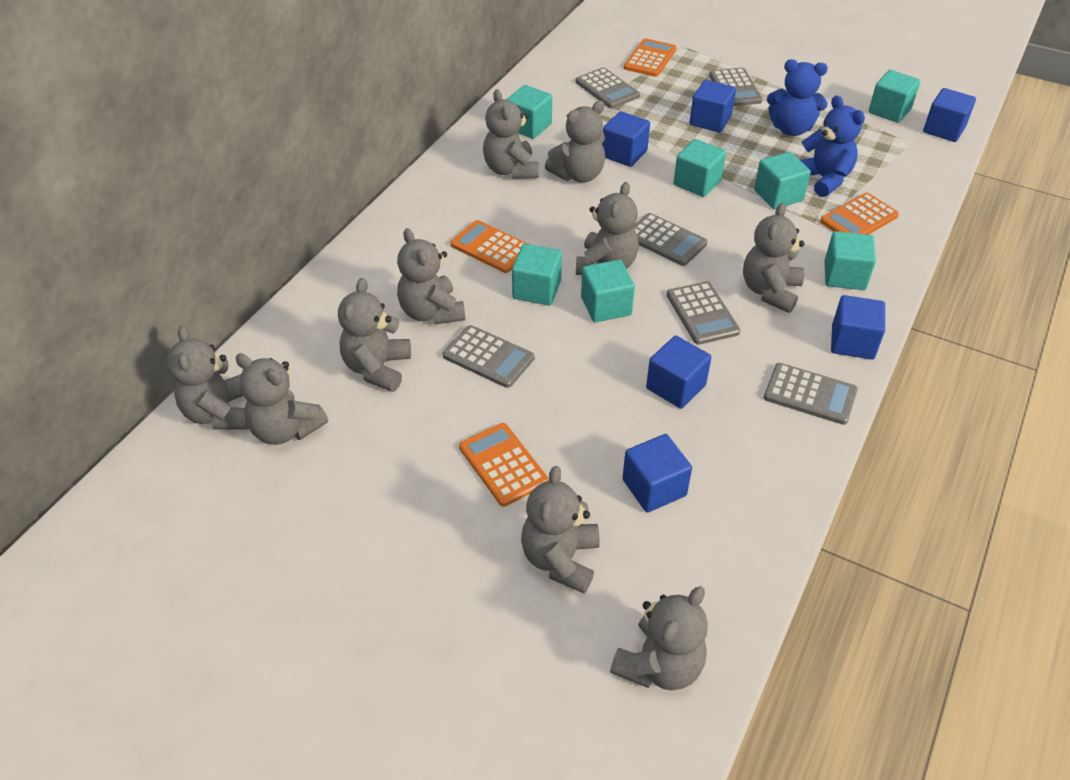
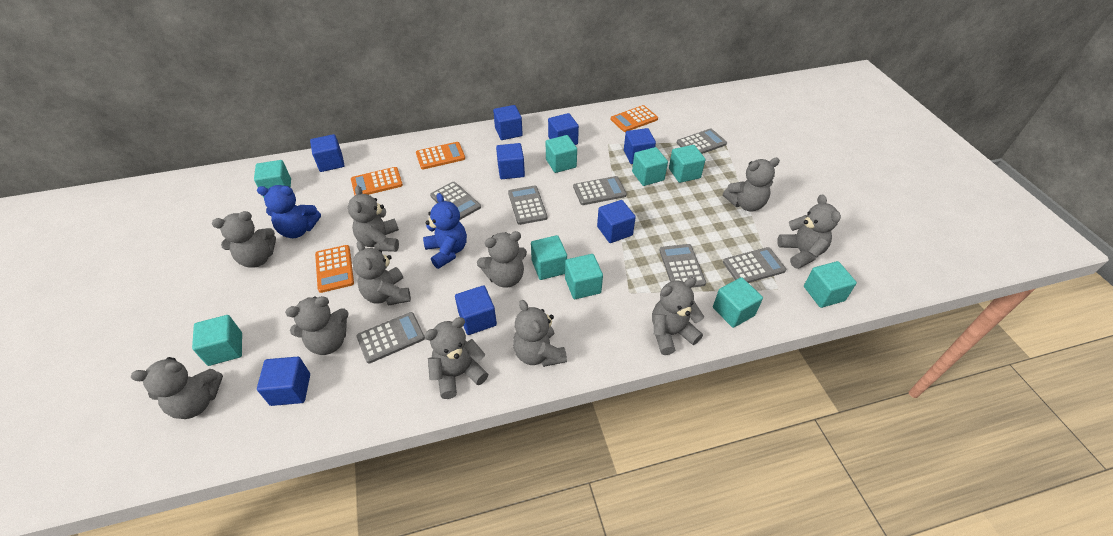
blue cube: 6 -> 8
grey calculator: 6 -> 7
grey teddy bear: 10 -> 11
turquoise cube: 7 -> 9

